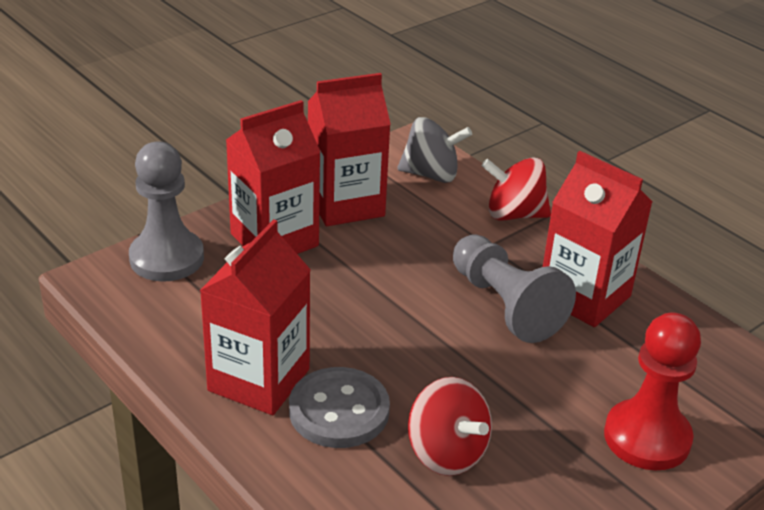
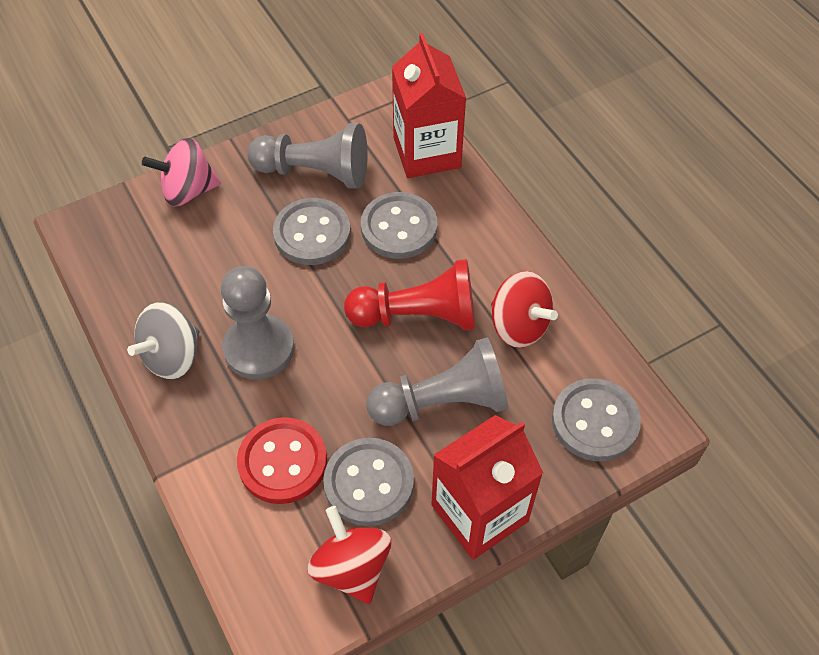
grey button: 1 -> 4
grey pawn: 2 -> 3
pink spinning top: 0 -> 1
red button: 0 -> 1
red carton: 4 -> 2

